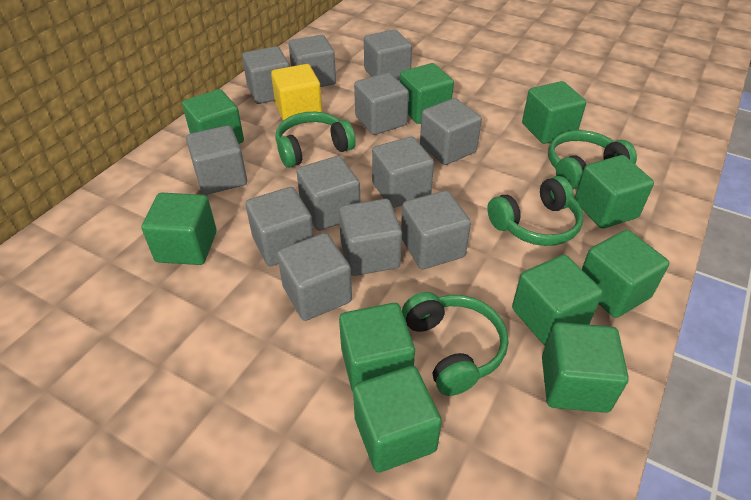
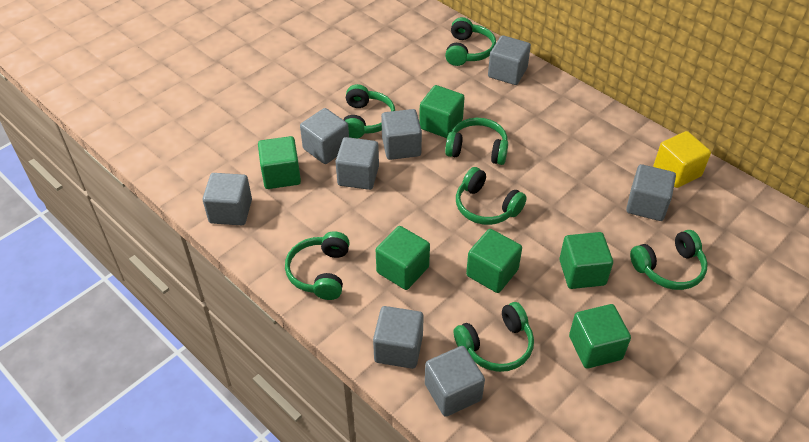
green cube: 10 -> 6
green headphones: 4 -> 7
grey cube: 12 -> 8

